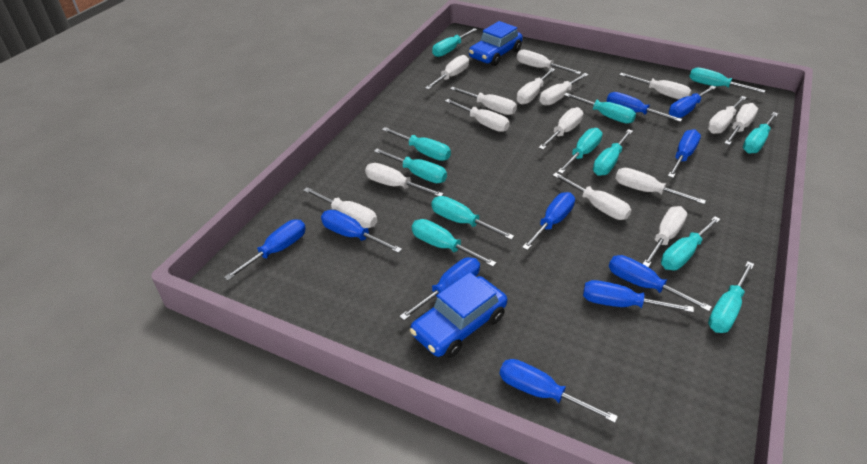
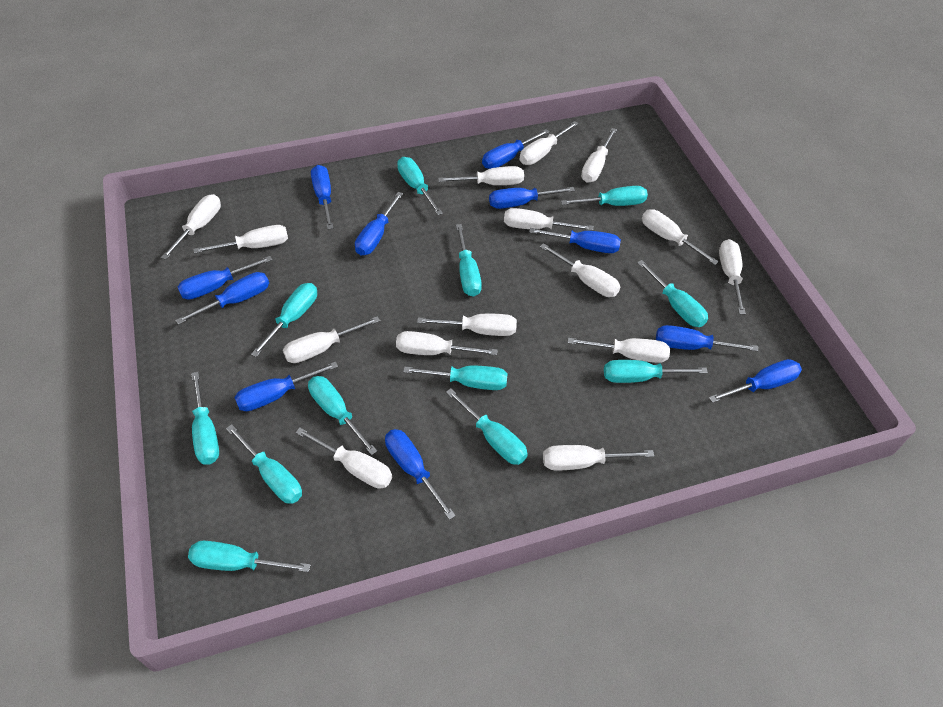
blue car: 2 -> 0
blue screwdriver: 10 -> 11

